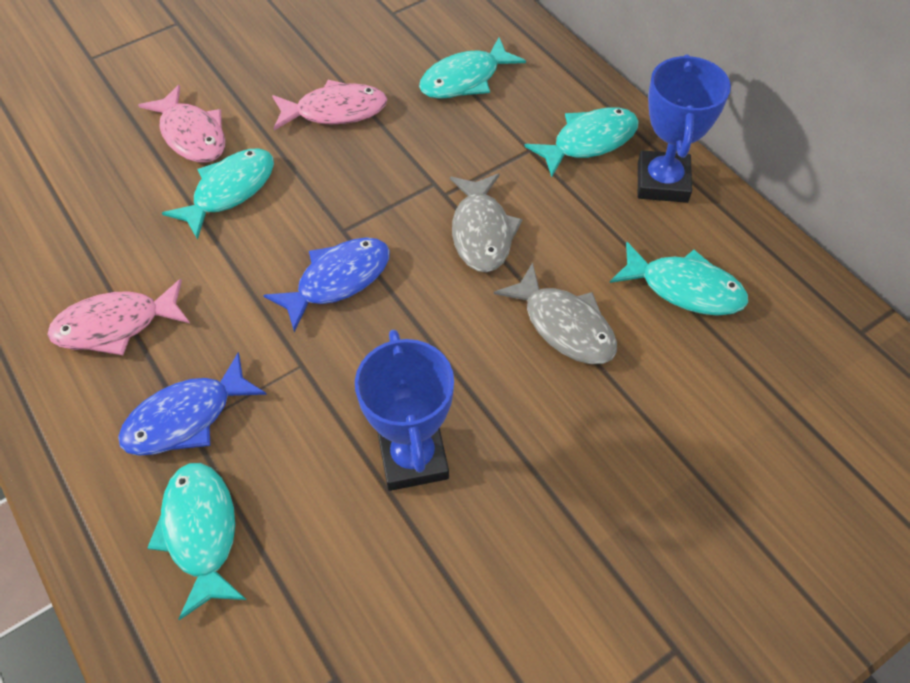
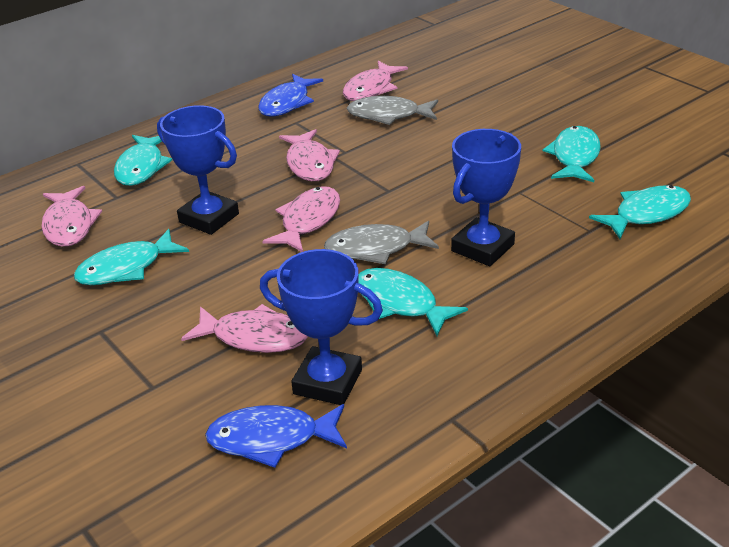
blue trophy: 2 -> 3
pink fish: 3 -> 5

